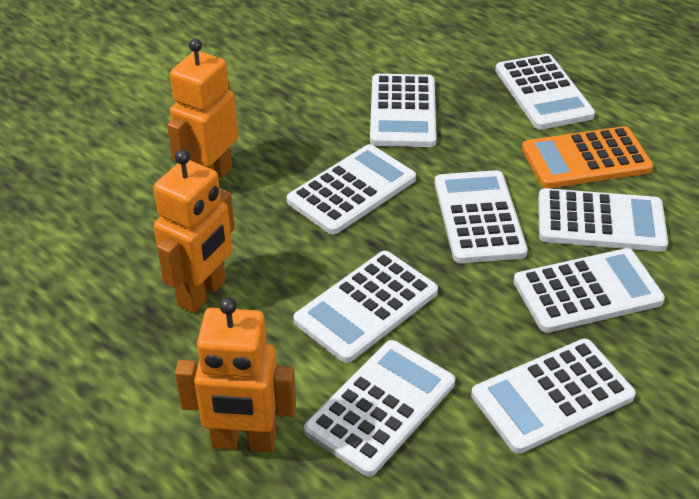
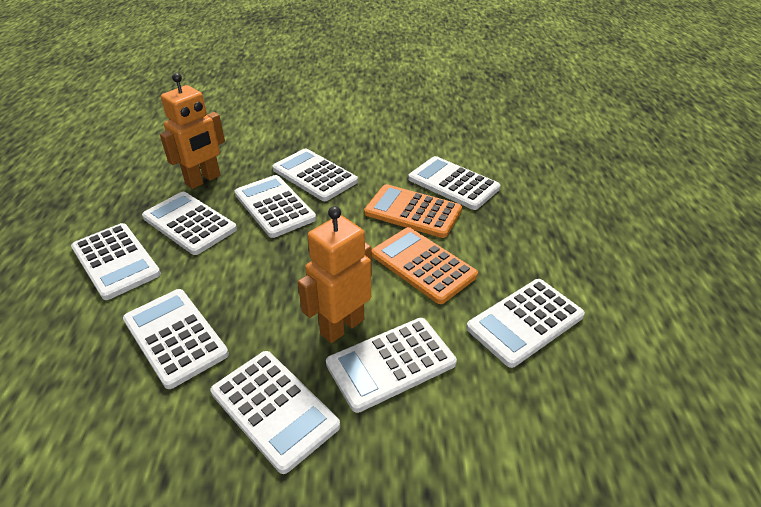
orange calculator: 1 -> 2
orange robot: 3 -> 2

